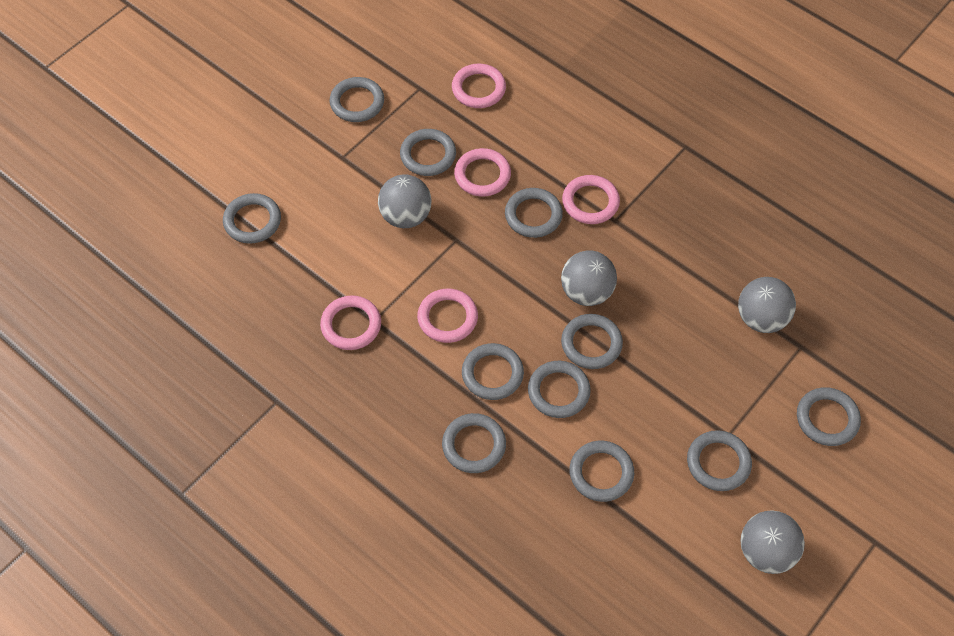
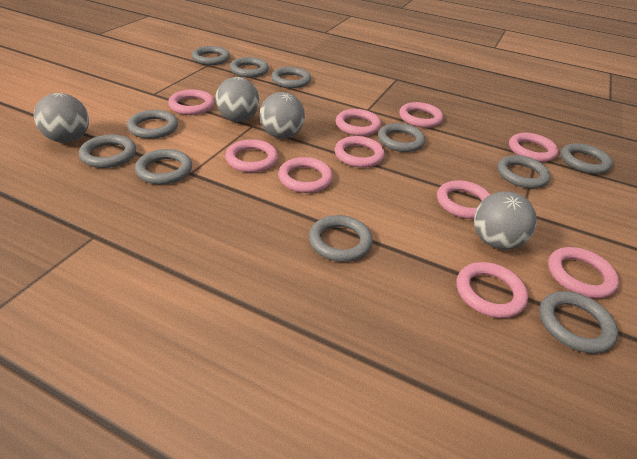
pink ring: 5 -> 10

